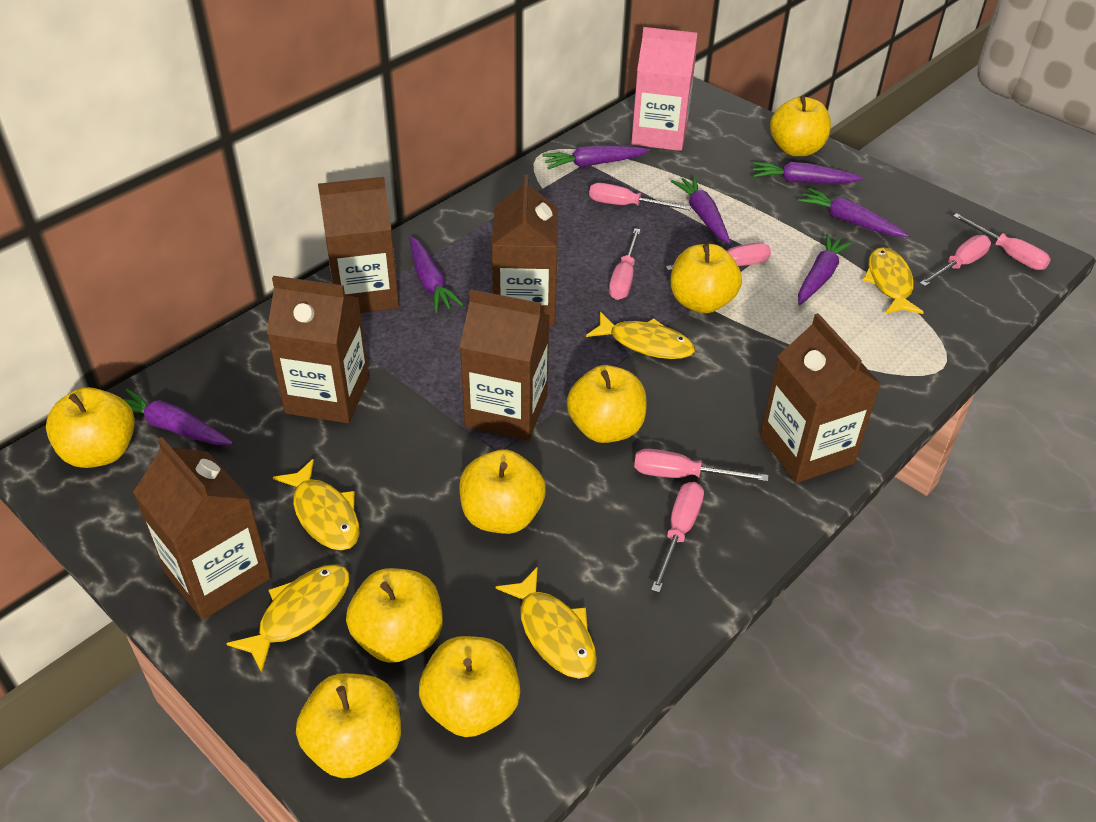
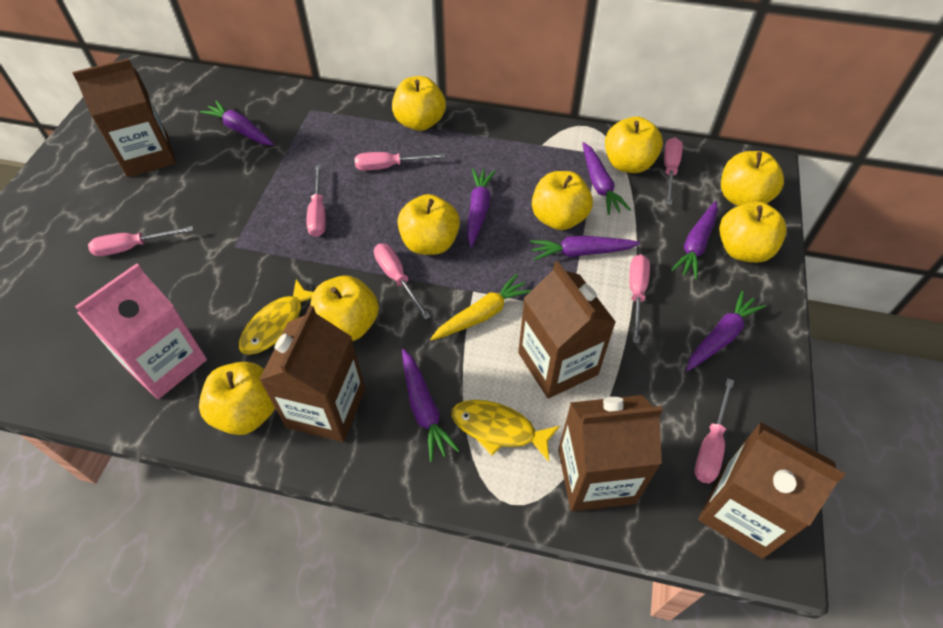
brown carton: 6 -> 5
yellow carrot: 0 -> 1
yellow fish: 5 -> 2

